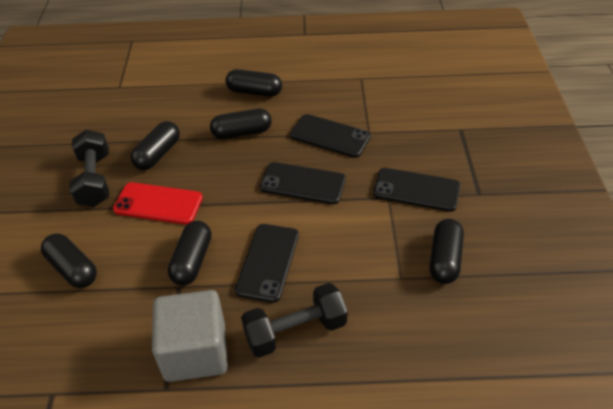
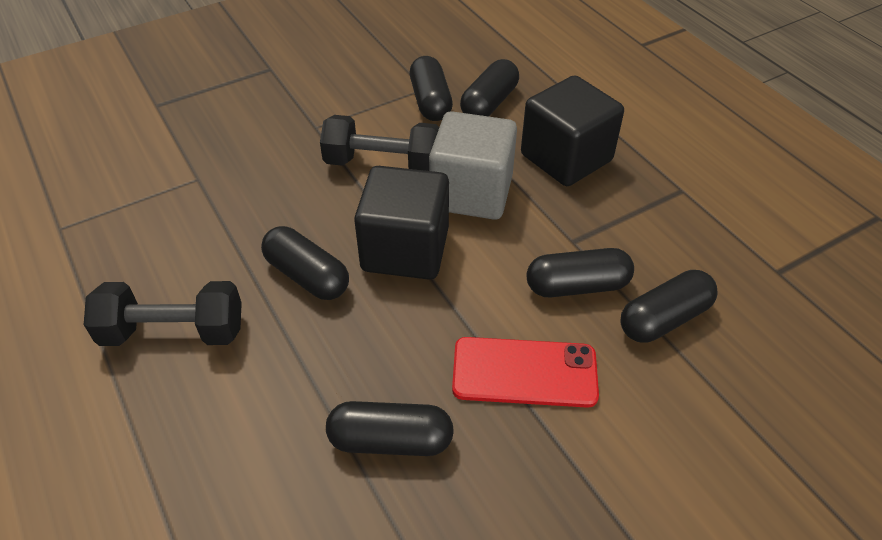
black cube: 0 -> 2
black phone: 4 -> 0

